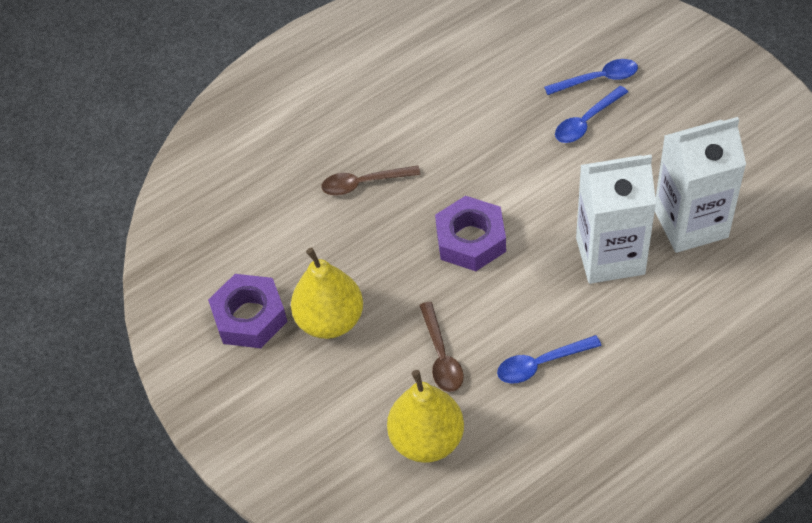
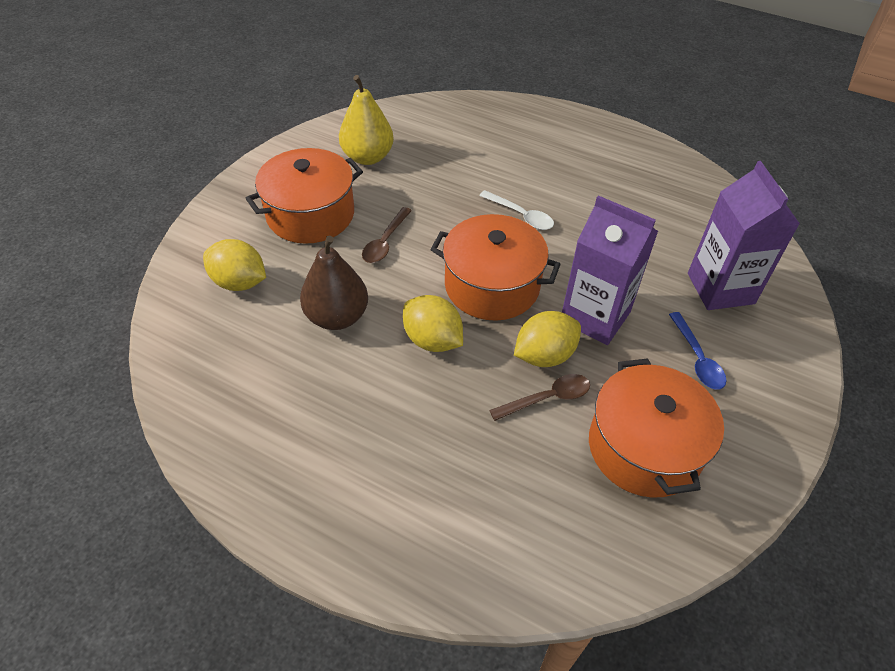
blue spoon: 3 -> 1
brown pear: 0 -> 1
orange pot: 0 -> 3
purple carton: 0 -> 2
purple nut: 2 -> 0
white carton: 2 -> 0
white spoon: 0 -> 1
yellow lemon: 0 -> 3
yellow pear: 2 -> 1

